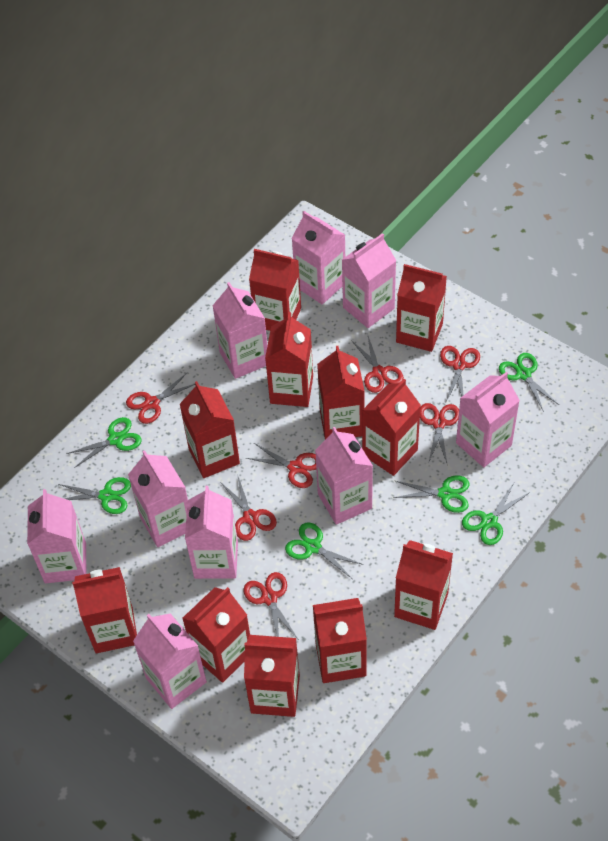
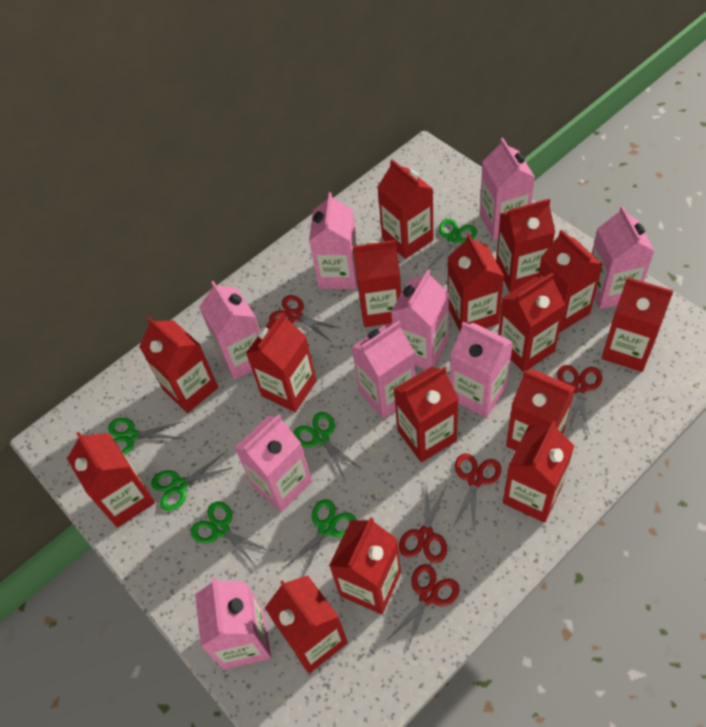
red carton: 11 -> 15
red scissors: 7 -> 5

